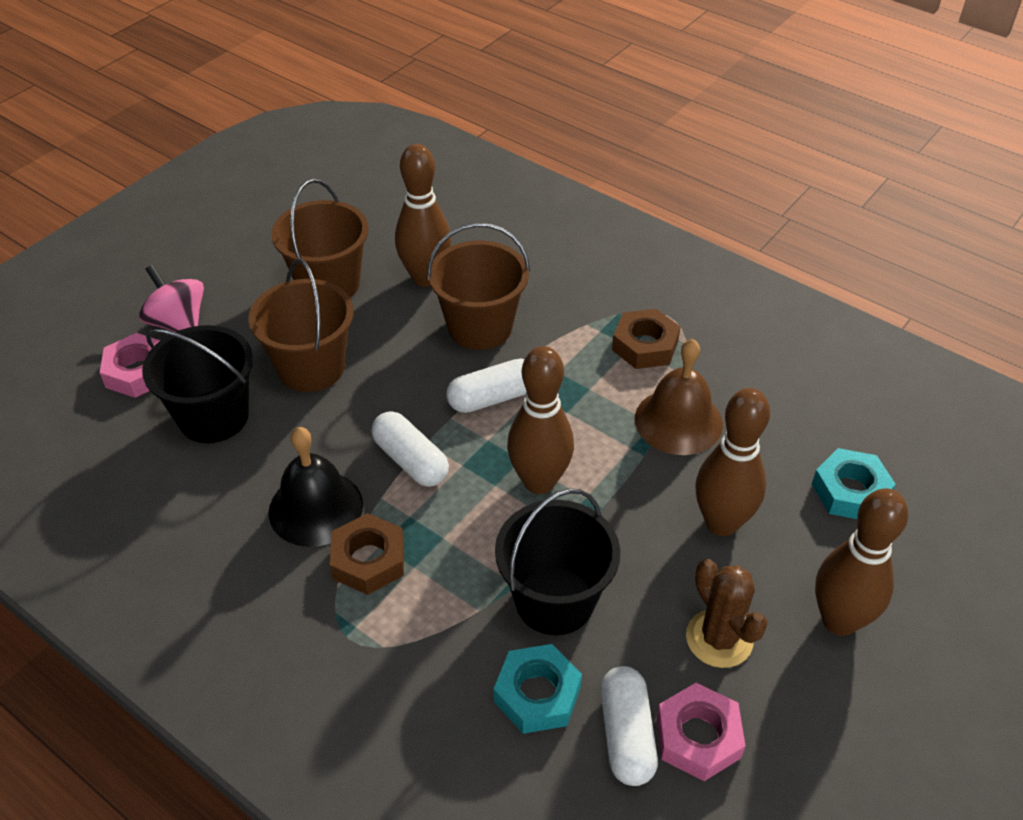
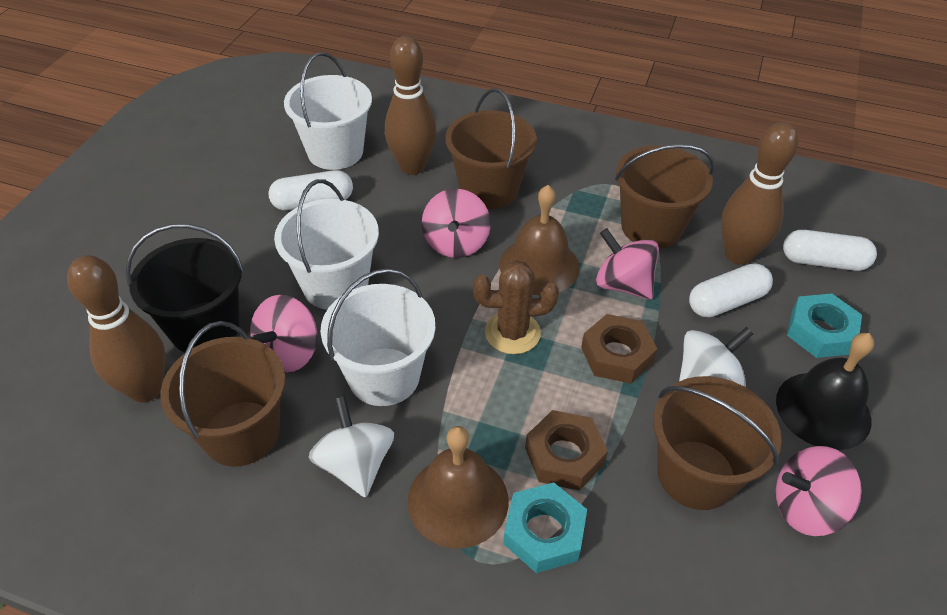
black bucket: 2 -> 1
brown bell: 1 -> 2
brown bowling pin: 4 -> 3
brown bucket: 3 -> 4
pink nut: 2 -> 0
pink spinning top: 1 -> 4
white bucket: 0 -> 3
white spinning top: 0 -> 2

